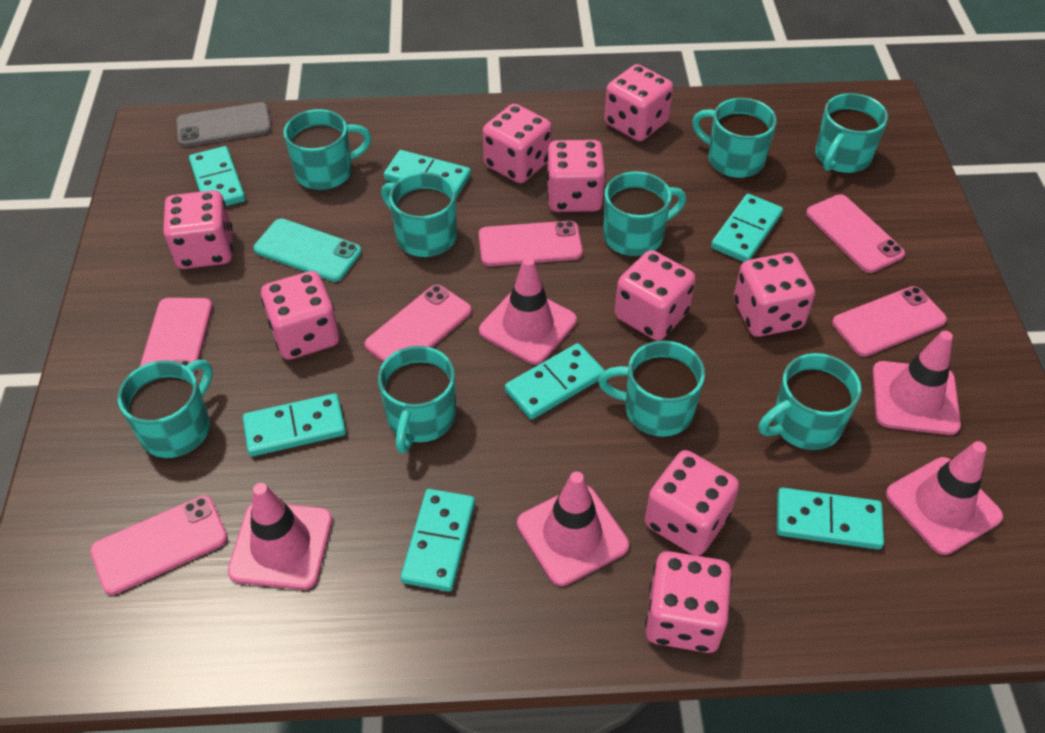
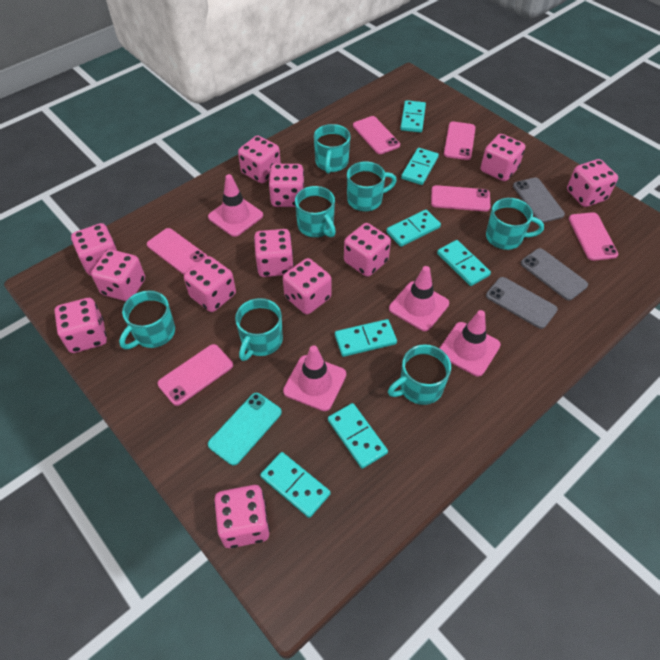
grey phone: 1 -> 3
pink dice: 9 -> 12
pink traffic cone: 5 -> 4
turquoise mug: 9 -> 7

